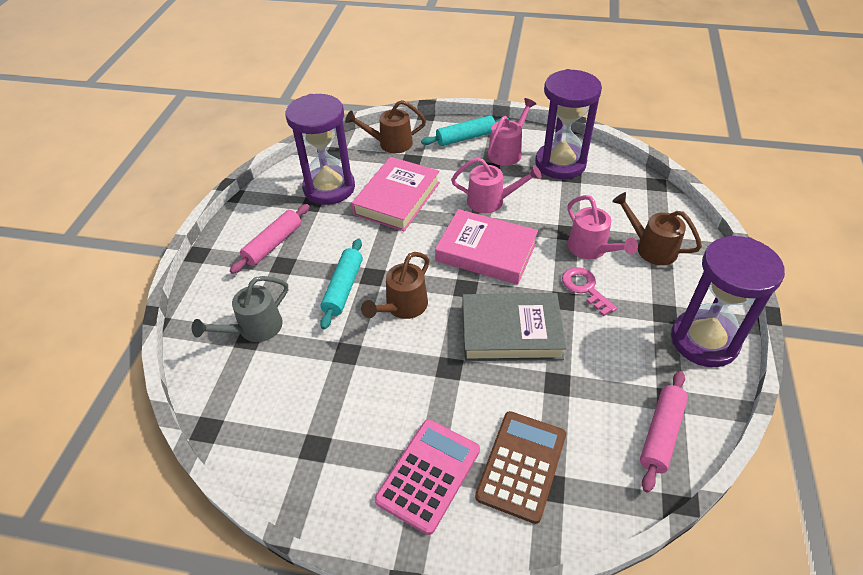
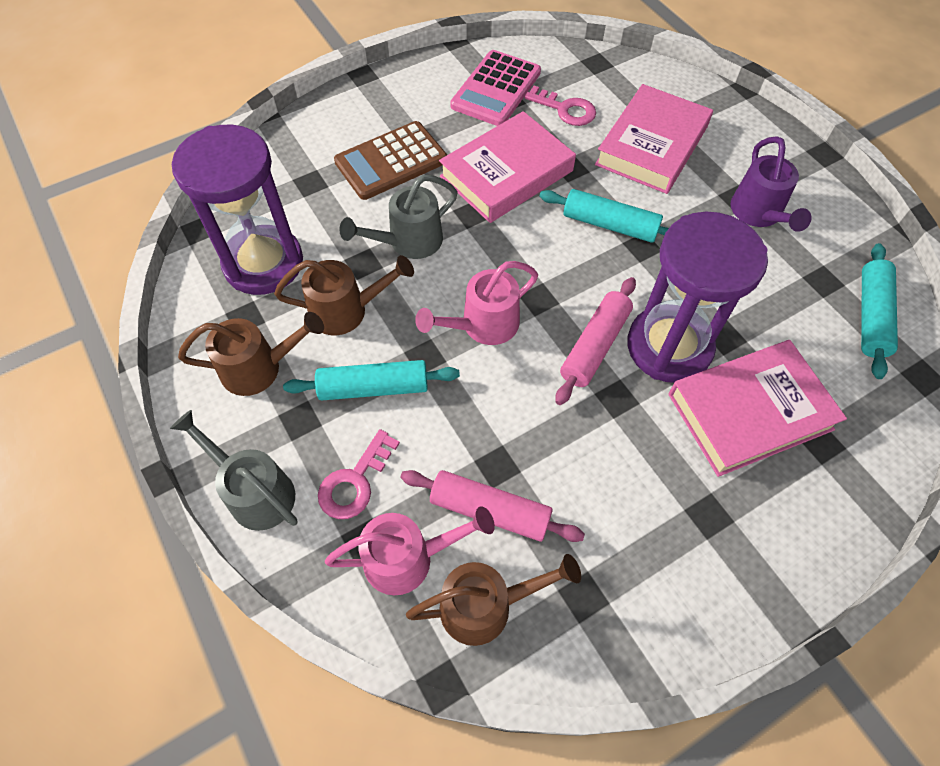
grey book: 1 -> 0
grey watering can: 1 -> 2
pink book: 2 -> 3
pink key: 1 -> 2
pink watering can: 3 -> 2
purple hourglass: 3 -> 2
purple watering can: 0 -> 1
turquoise rolling pin: 2 -> 3

